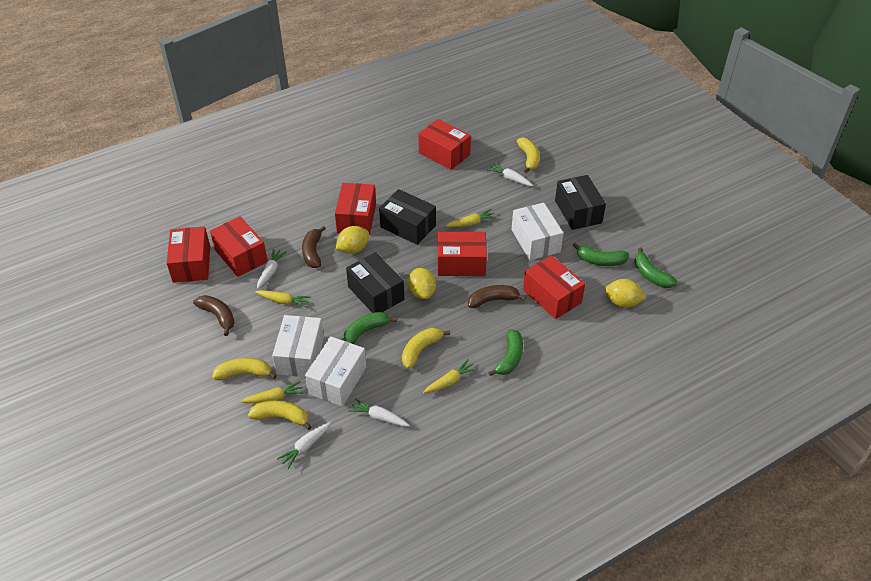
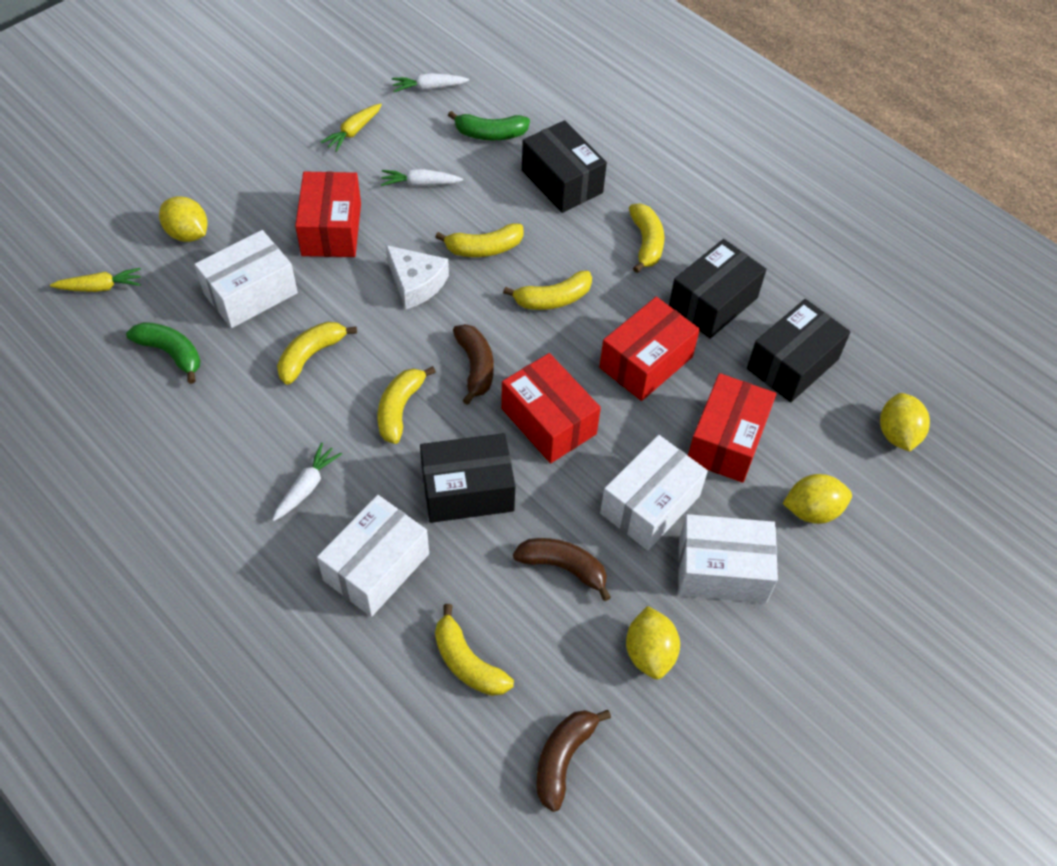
black box: 3 -> 4
green banana: 4 -> 2
red box: 6 -> 4
white box: 3 -> 4
white carrot: 4 -> 3
white cheese: 0 -> 1
yellow banana: 4 -> 6
yellow carrot: 4 -> 2
yellow lemon: 3 -> 4

